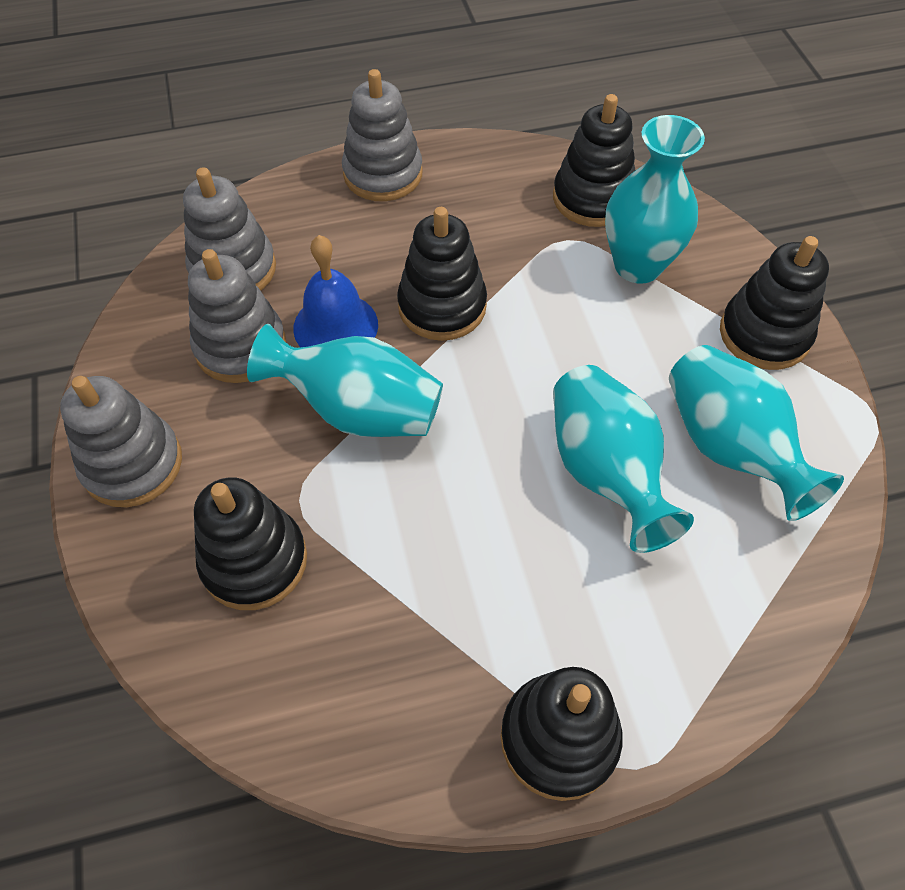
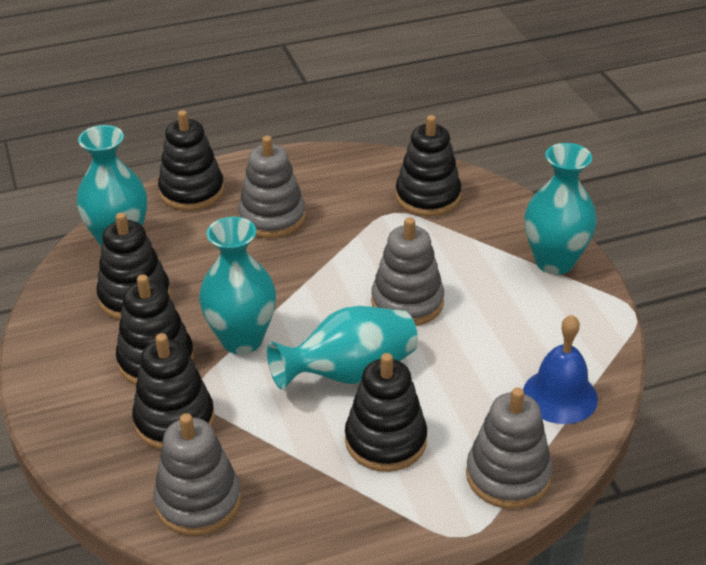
black stacking toy: 5 -> 6

